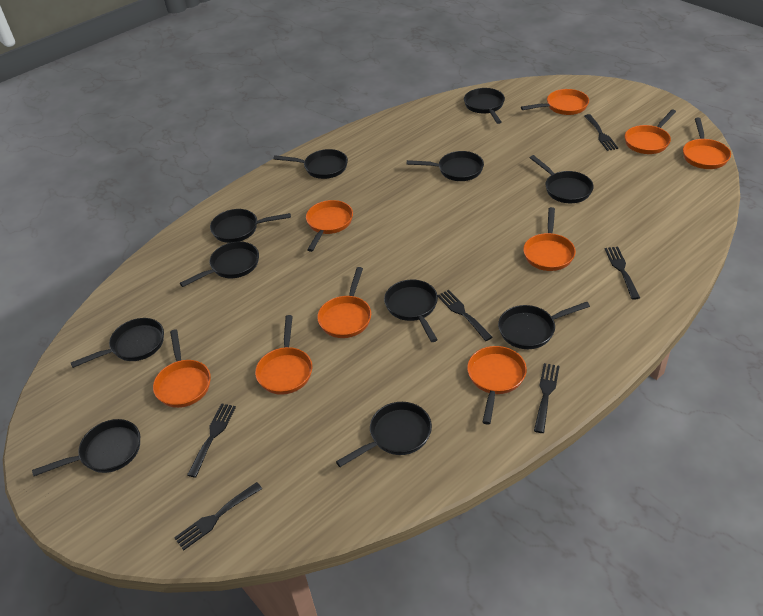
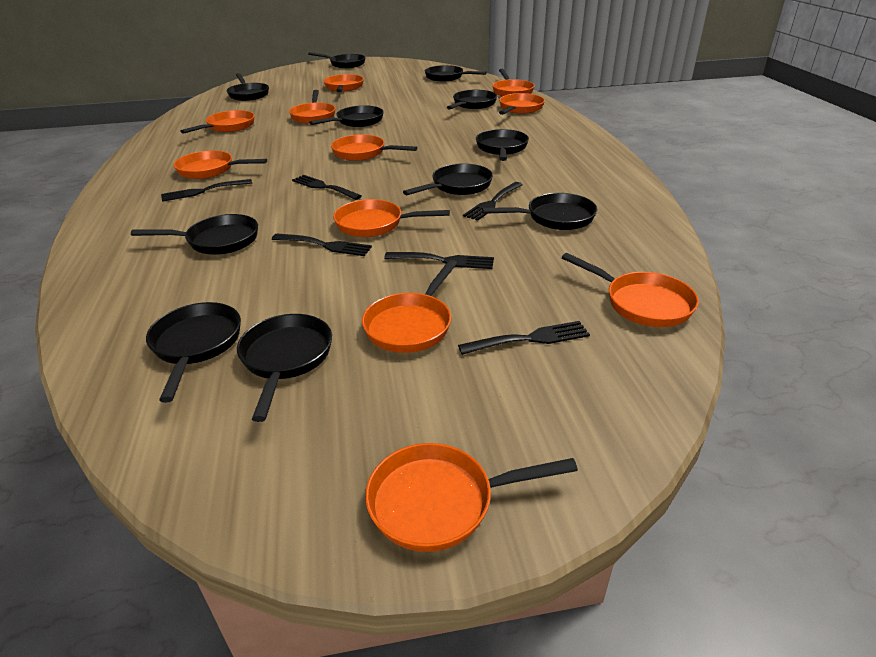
orange pan: 9 -> 11

